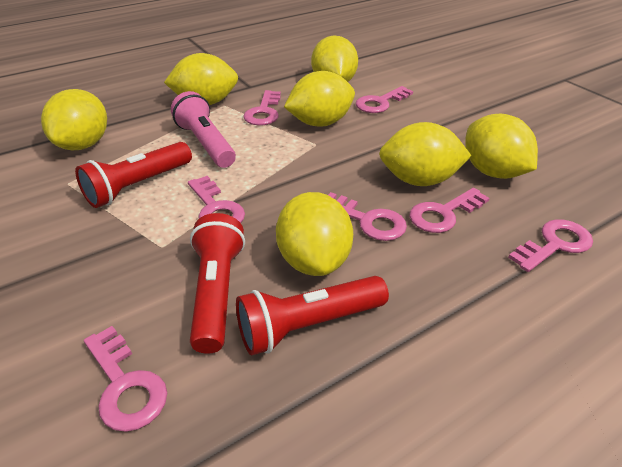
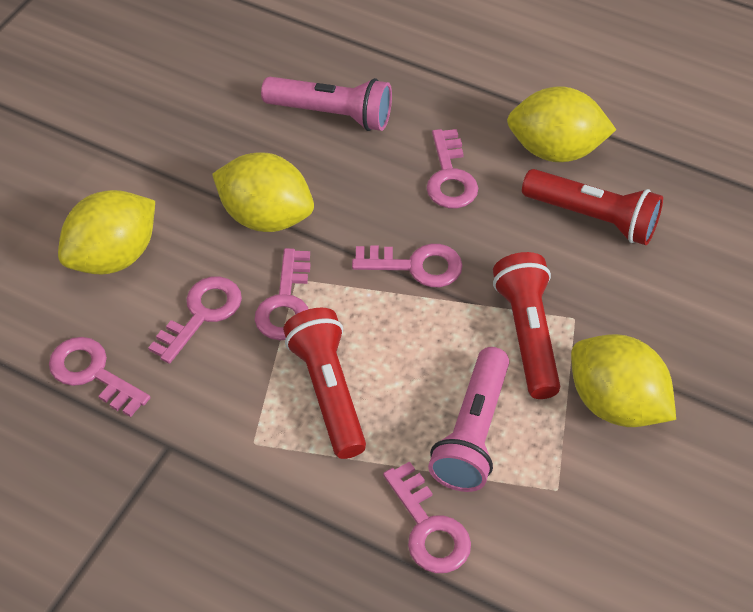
pink flashlight: 1 -> 2
pink key: 7 -> 6
yellow lemon: 7 -> 4

